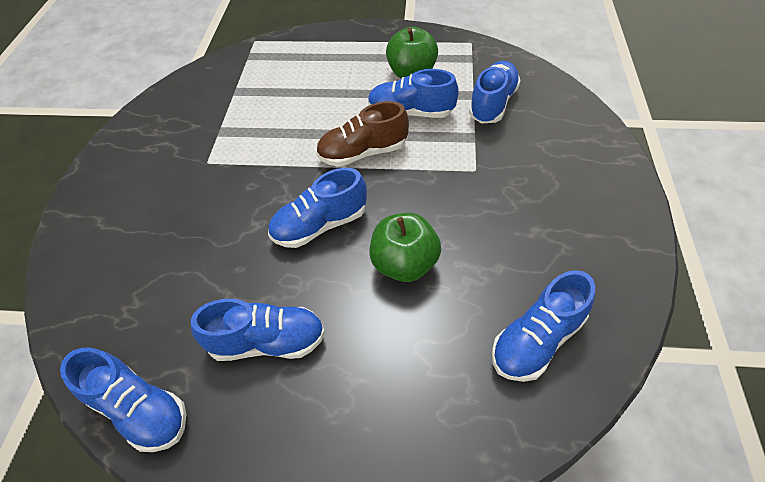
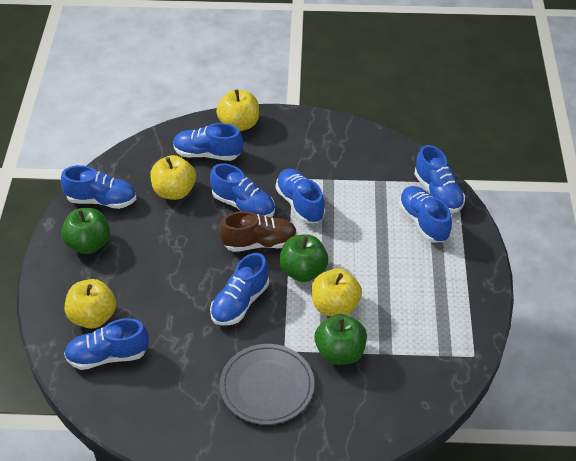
blue shoe: 6 -> 8
green apple: 2 -> 3
grey plate: 0 -> 1
yellow apple: 0 -> 4

